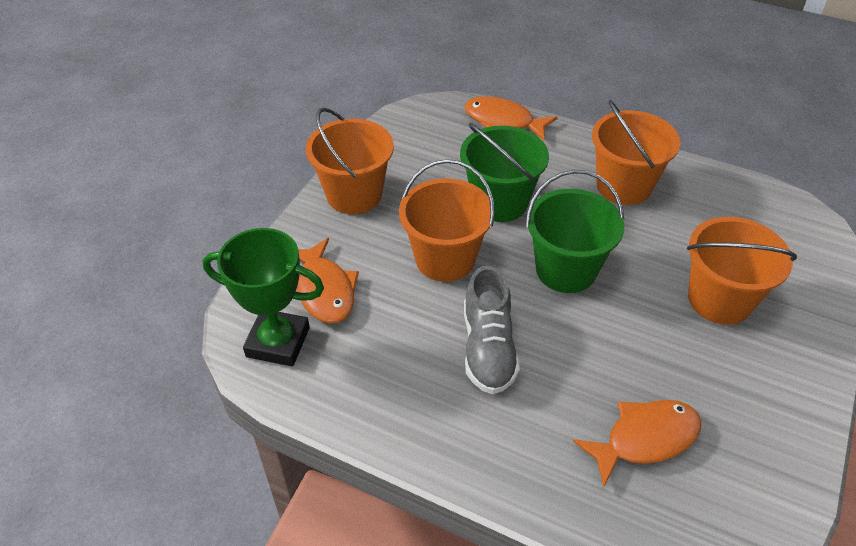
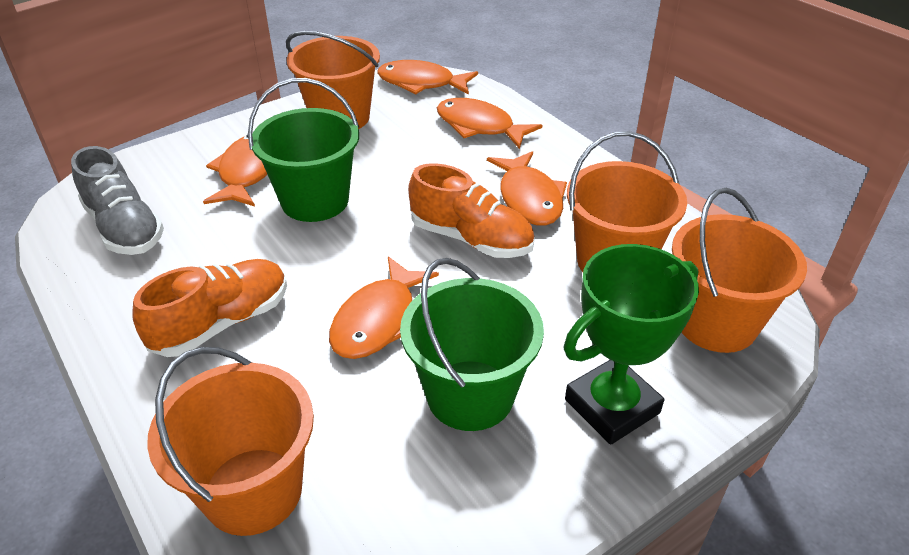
orange fish: 3 -> 5
orange shoe: 0 -> 2

